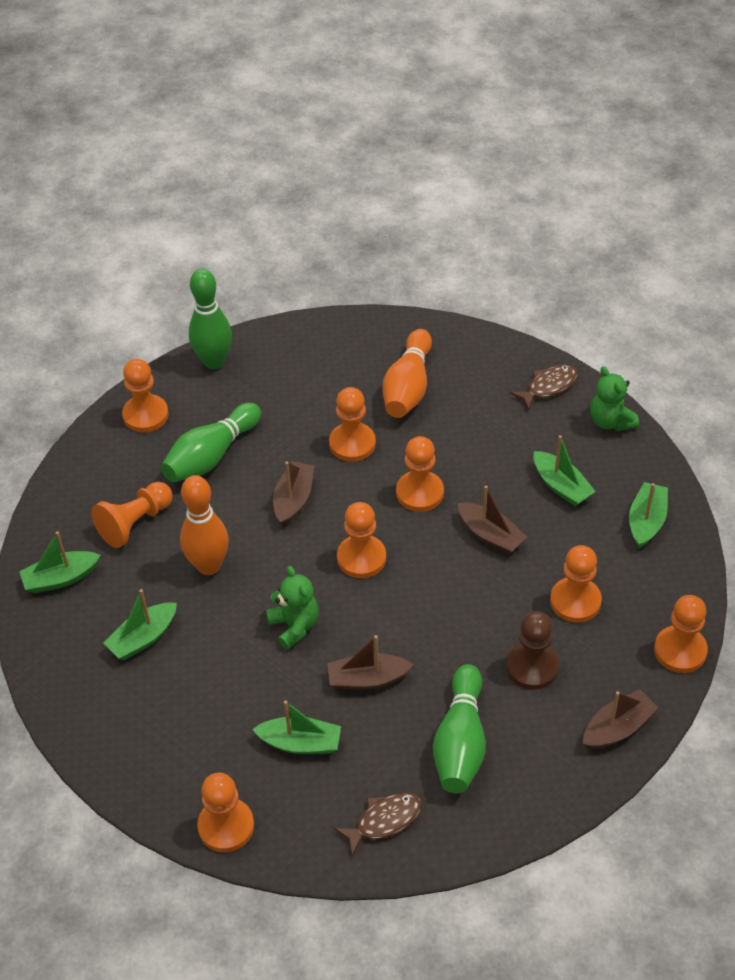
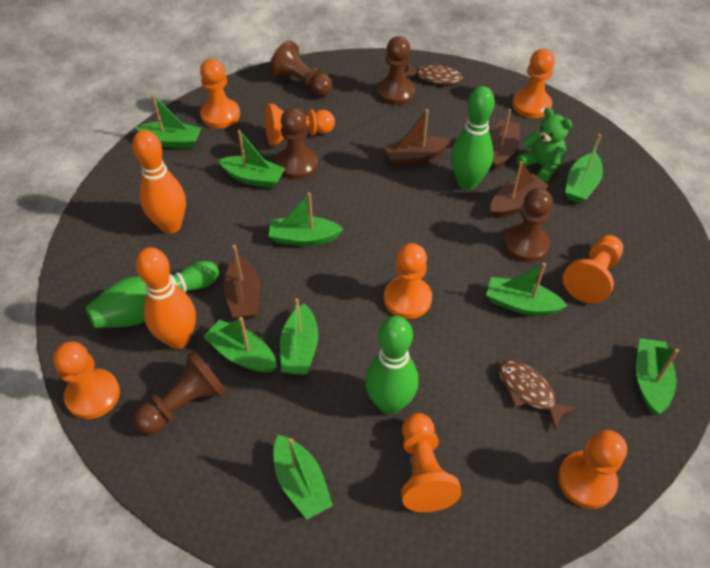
brown pawn: 1 -> 5
green boat: 5 -> 9
green teddy bear: 2 -> 1

